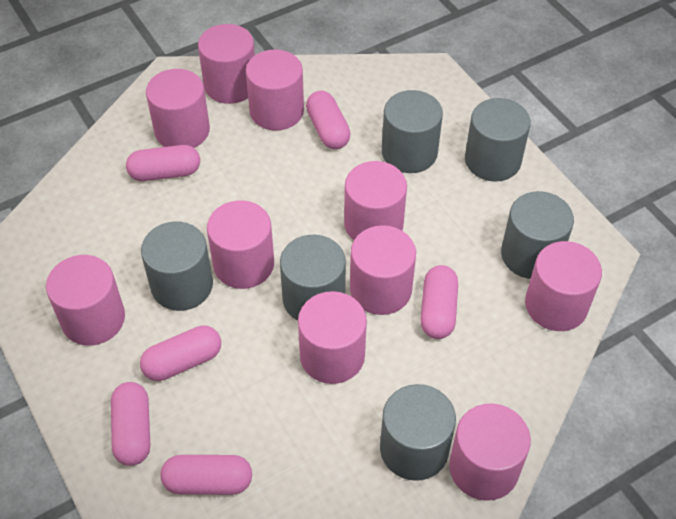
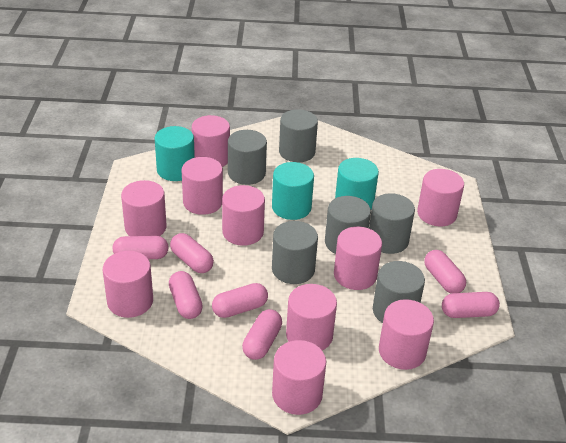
pink capsule: 6 -> 7
turquoise cylinder: 0 -> 3

